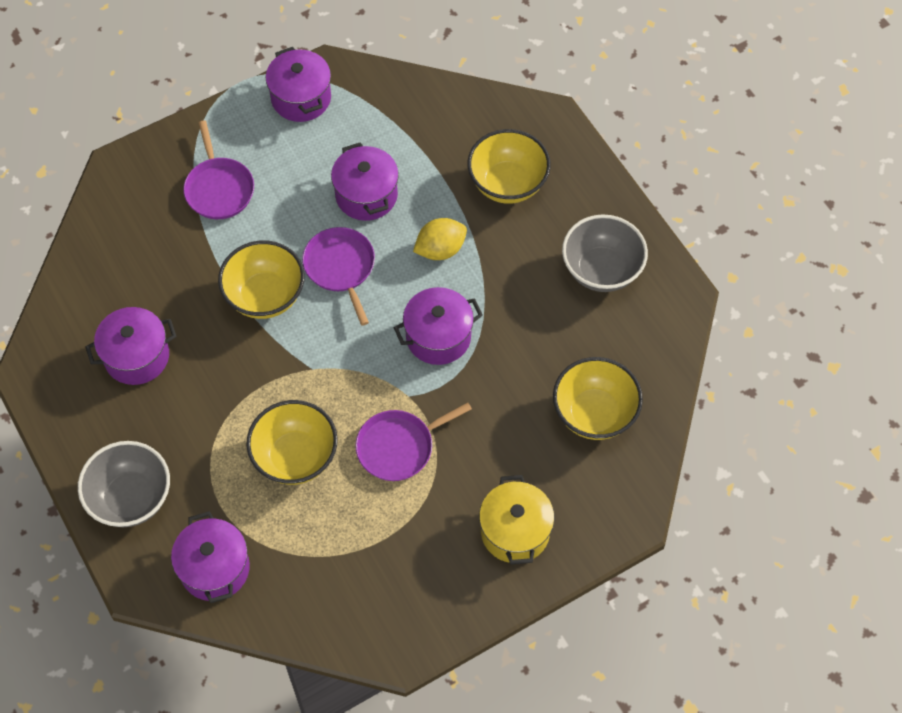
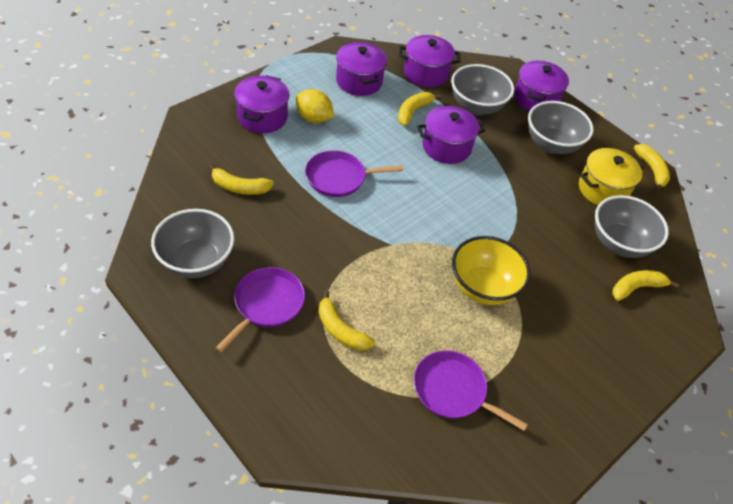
grey bowl: 2 -> 4
yellow banana: 0 -> 5
yellow bowl: 4 -> 1

